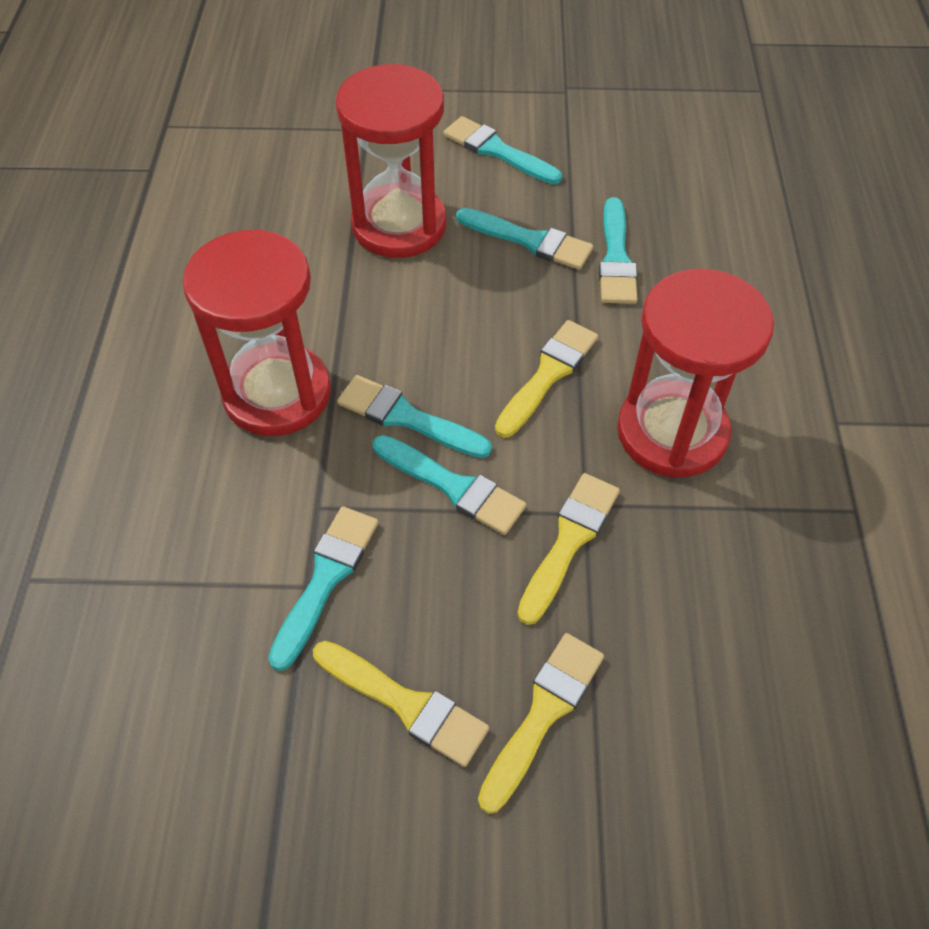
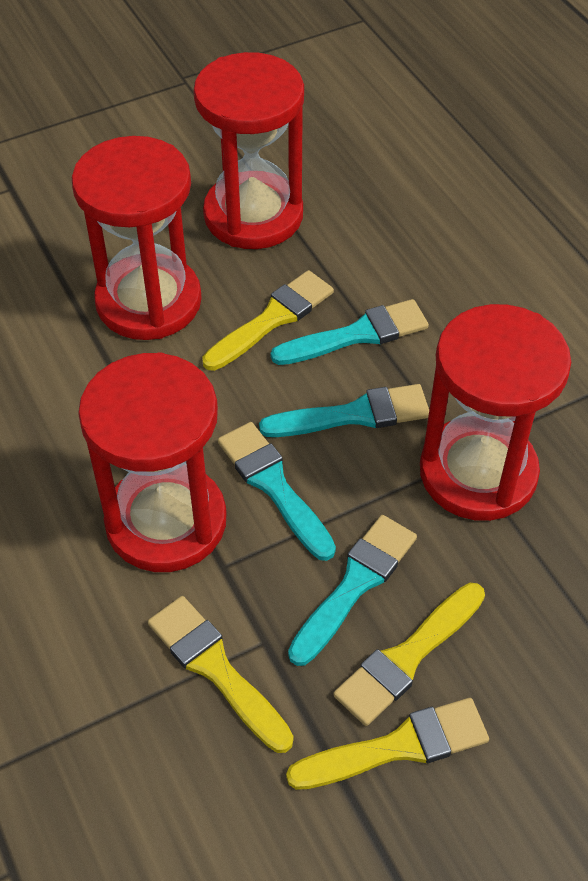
red hourglass: 3 -> 4
turquoise brush: 6 -> 4

